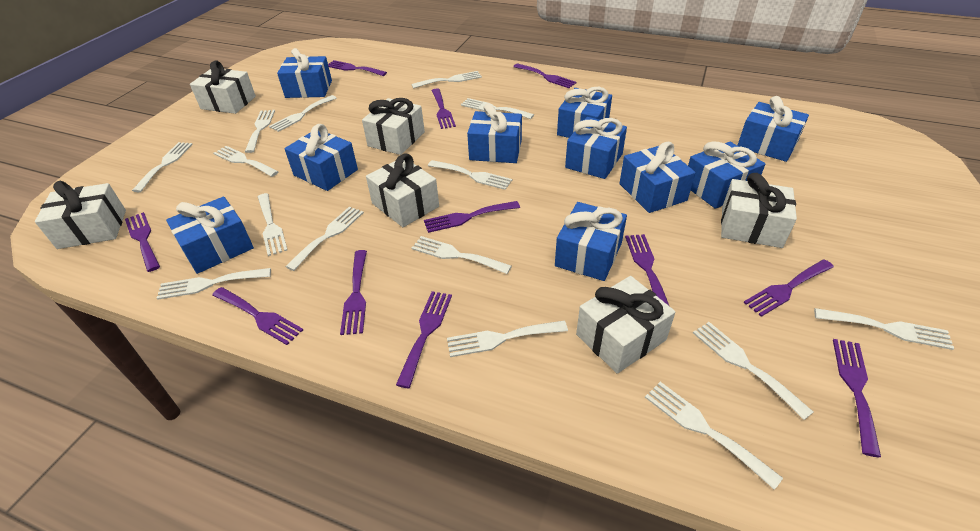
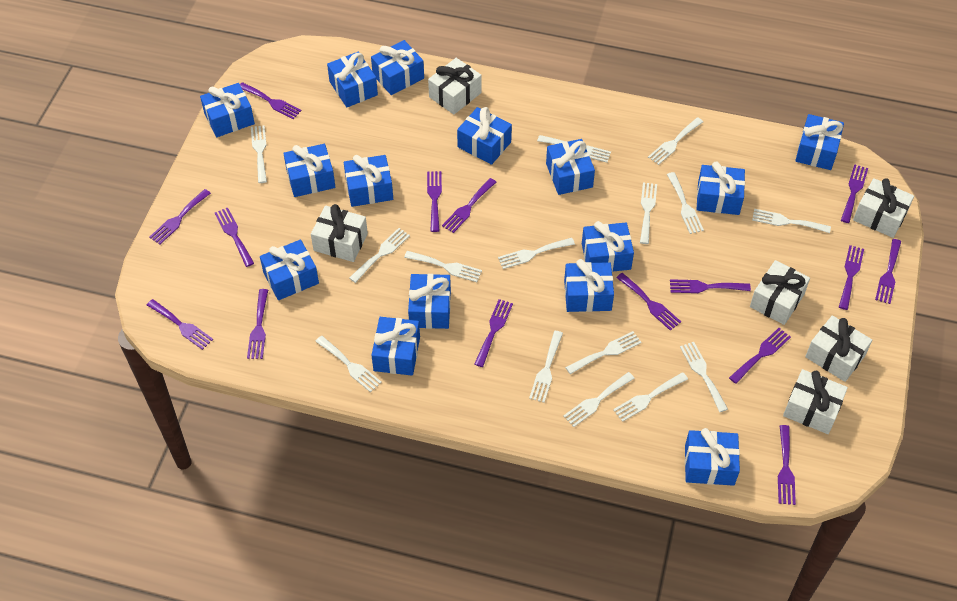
blue gift: 10 -> 15
purple fork: 11 -> 15

